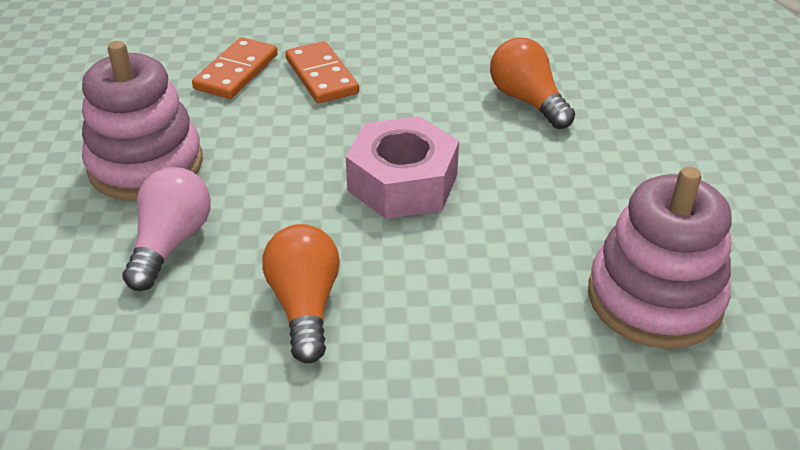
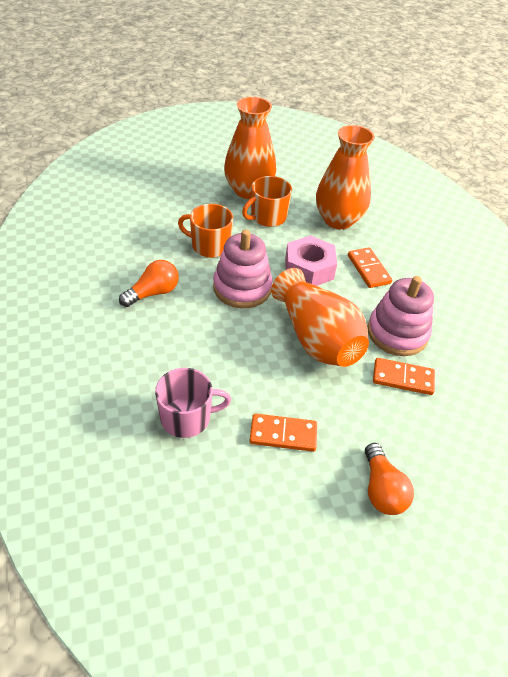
orange domino: 2 -> 3
orange mug: 0 -> 2
orange vase: 0 -> 3
pink light bulb: 1 -> 0
pink mug: 0 -> 1

